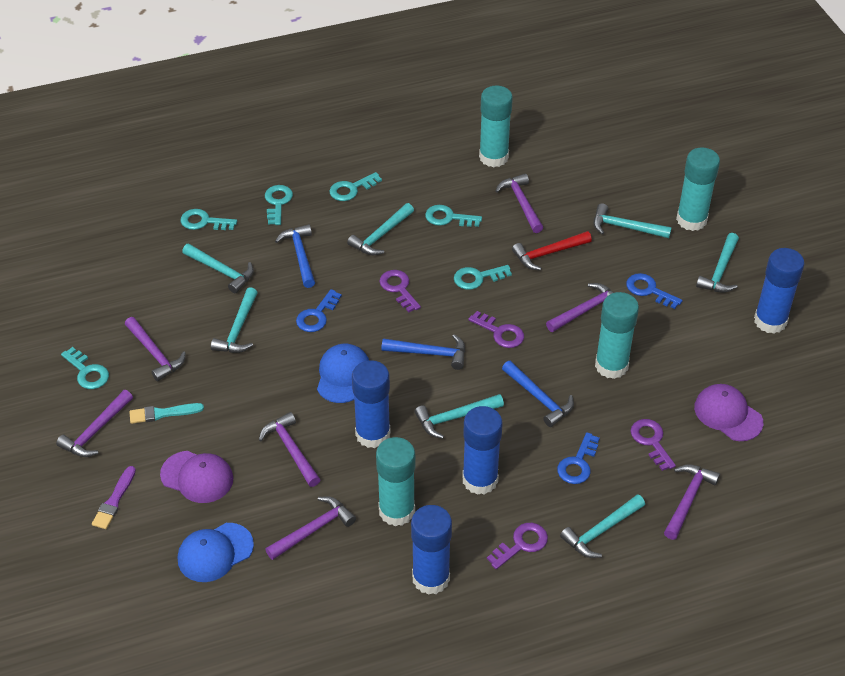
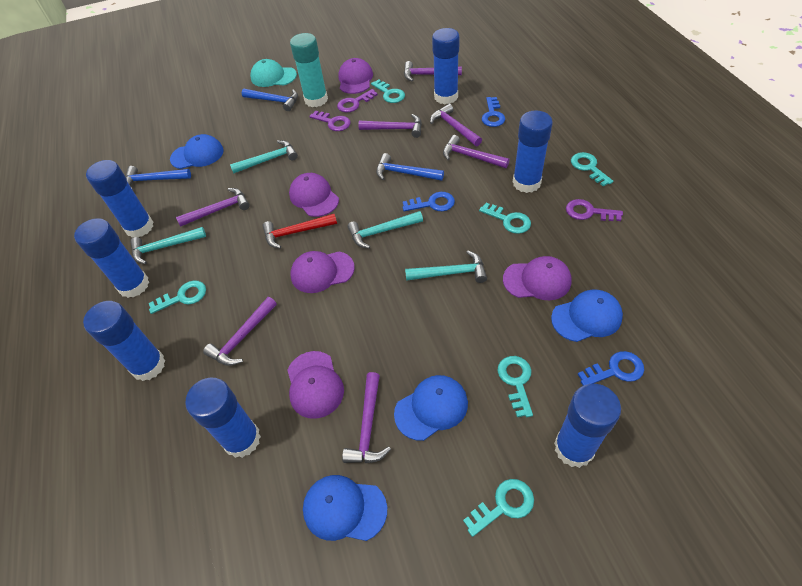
blue cap: 2 -> 4
blue glue stick: 4 -> 7
purple brush: 1 -> 0
purple cap: 2 -> 5
purple key: 4 -> 3
turquoise brush: 1 -> 0
turquoise cap: 0 -> 1
turquoise glue stick: 4 -> 1
turquoise hammer: 7 -> 4

